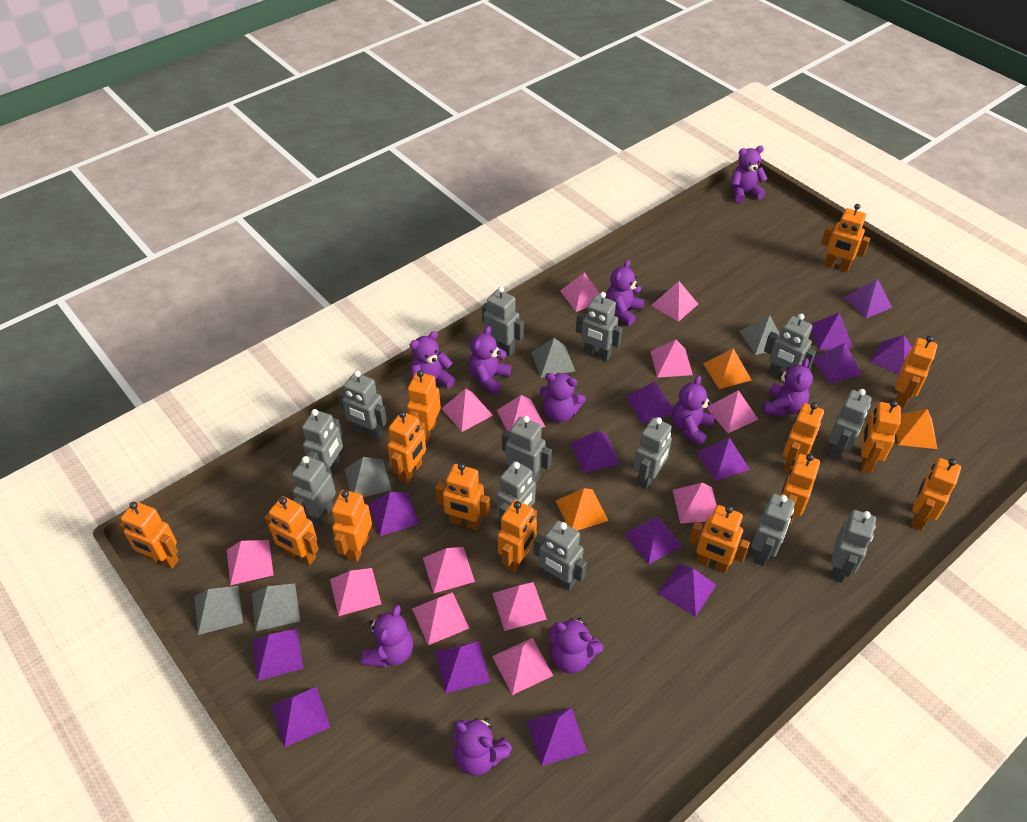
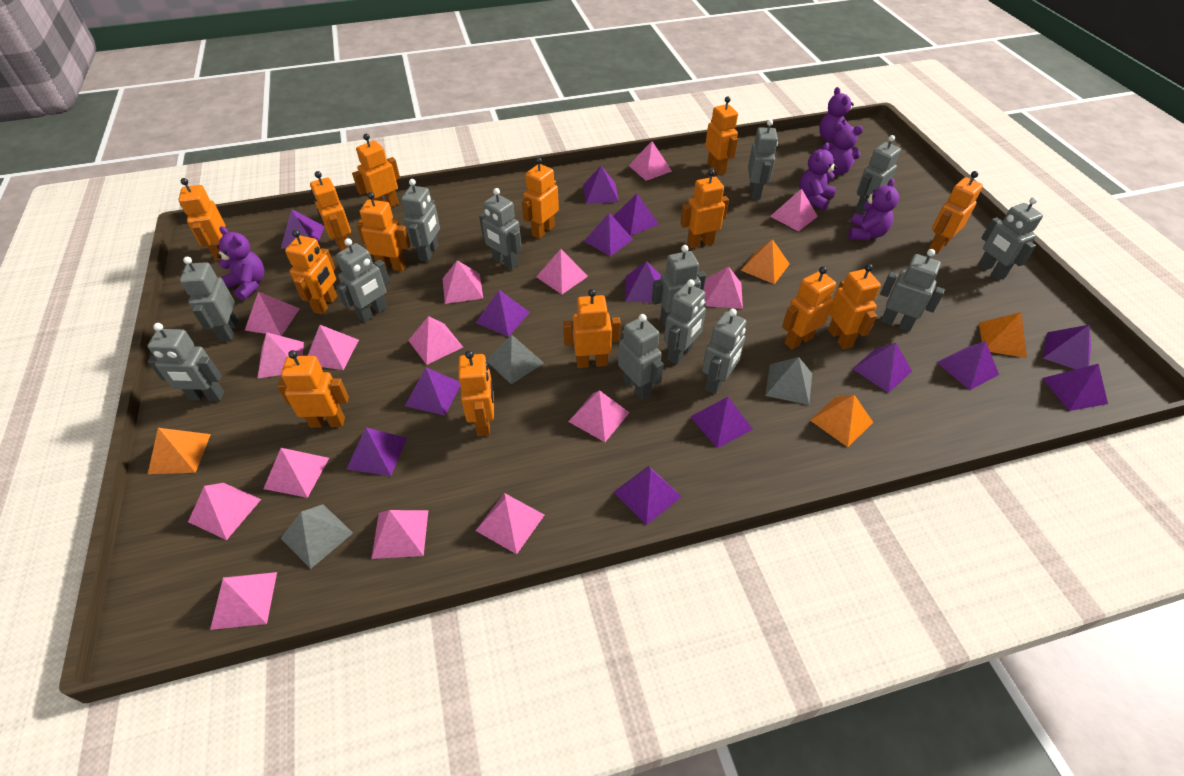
grey pyramid: 5 -> 3
orange pyramid: 3 -> 4
pink pyramid: 13 -> 15
purple teddy bear: 10 -> 5

